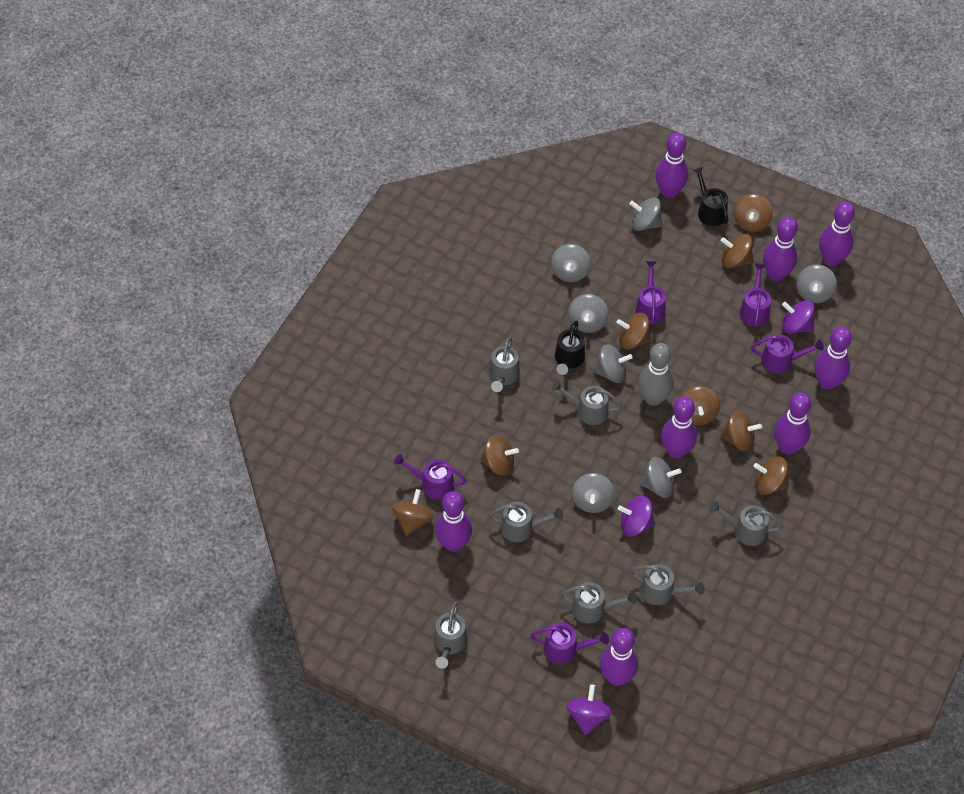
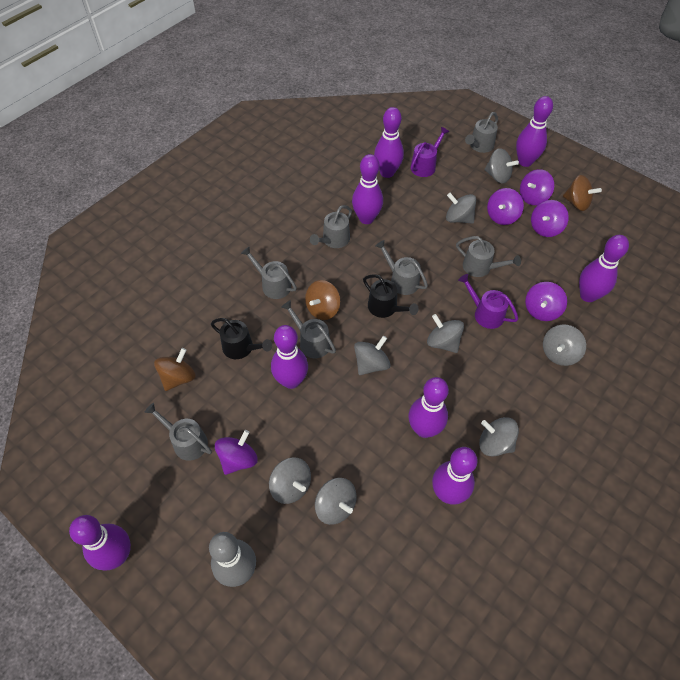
brown spinning top: 8 -> 3
grey spinning top: 7 -> 8
purple spinning top: 3 -> 5
purple watering can: 5 -> 2

